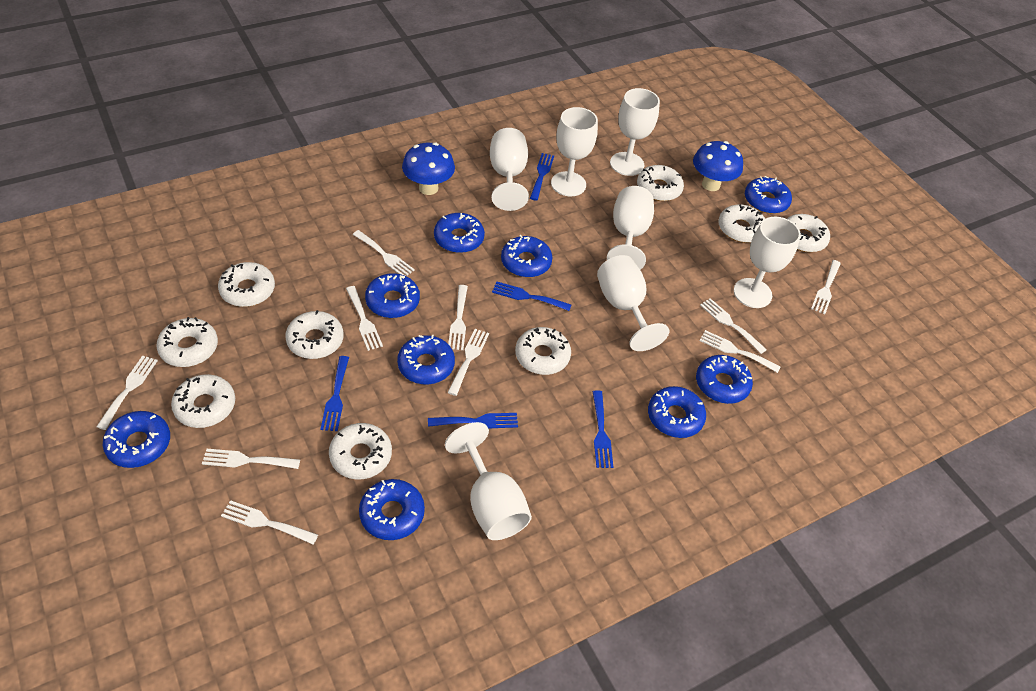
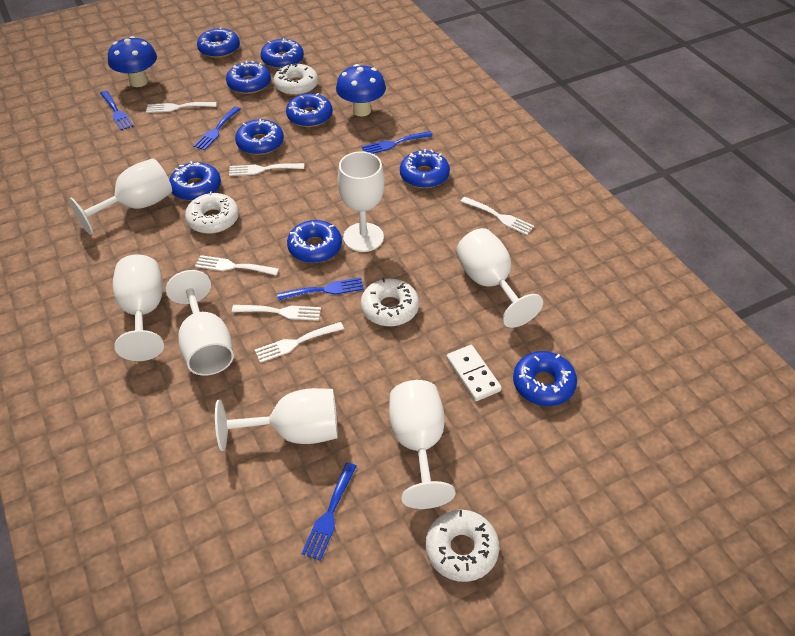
white domino: 0 -> 1
white donut: 9 -> 4
white fork: 10 -> 6

